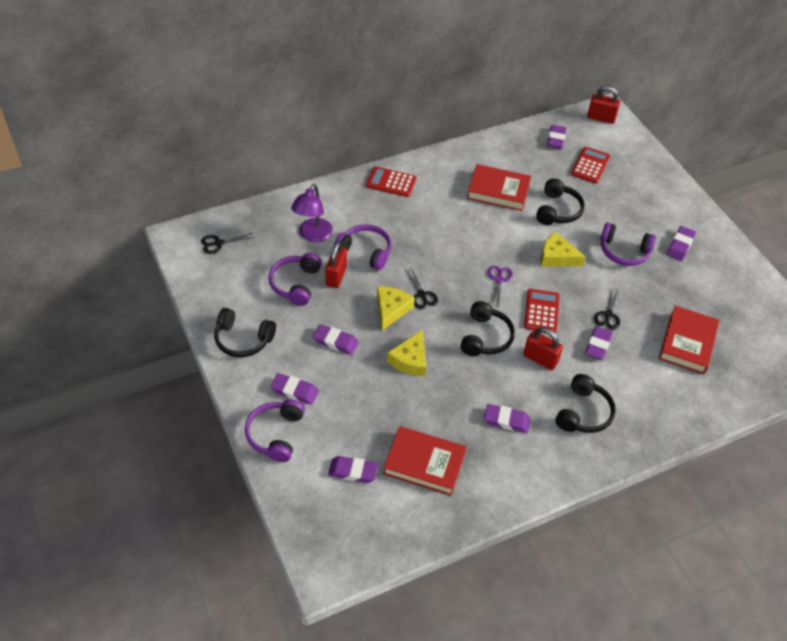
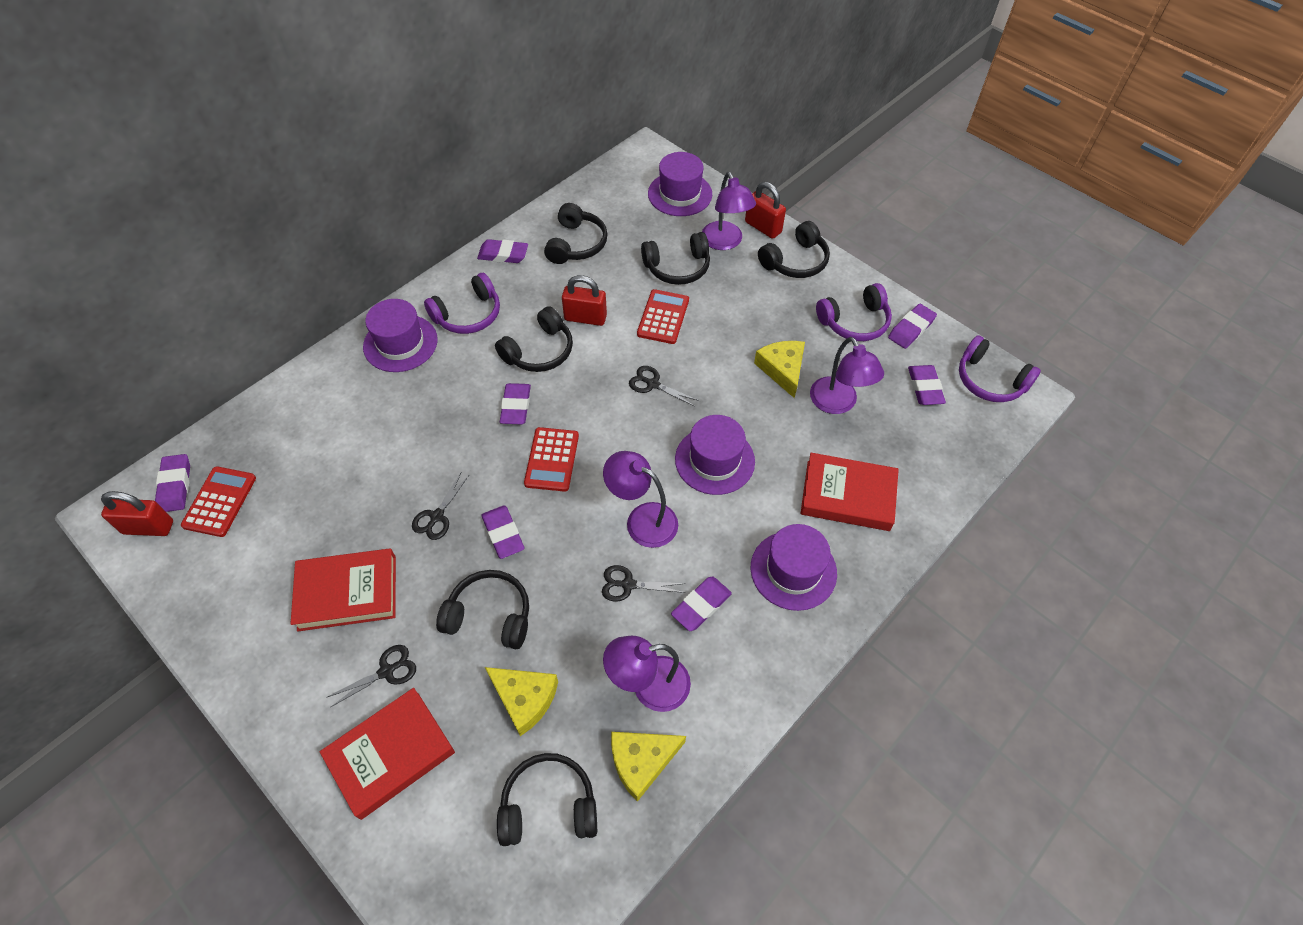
black headphones: 4 -> 6
black scissors: 3 -> 4
purple hat: 0 -> 4
purple headphones: 4 -> 3
purple lamp: 1 -> 4
purple scissors: 1 -> 0

